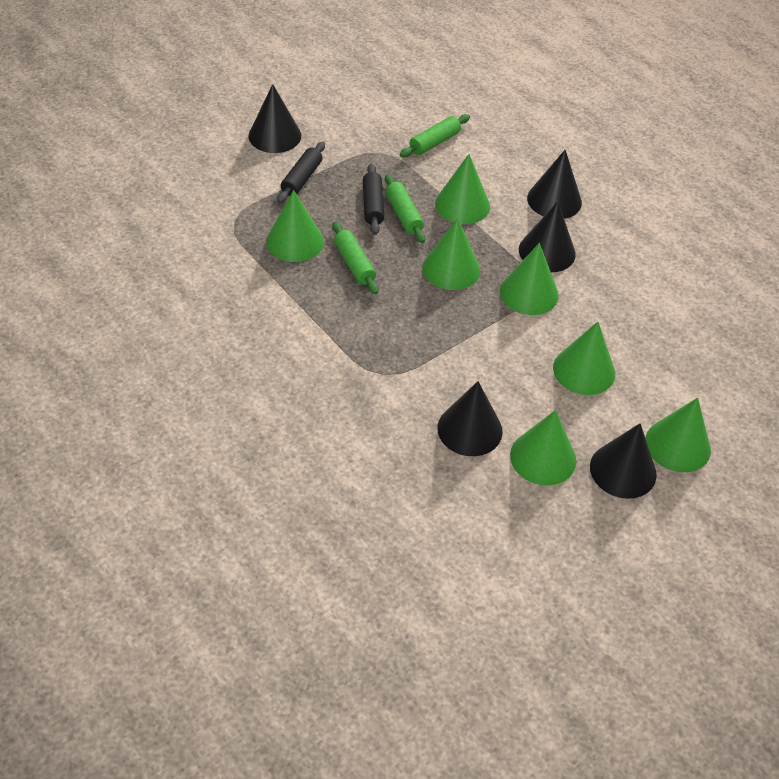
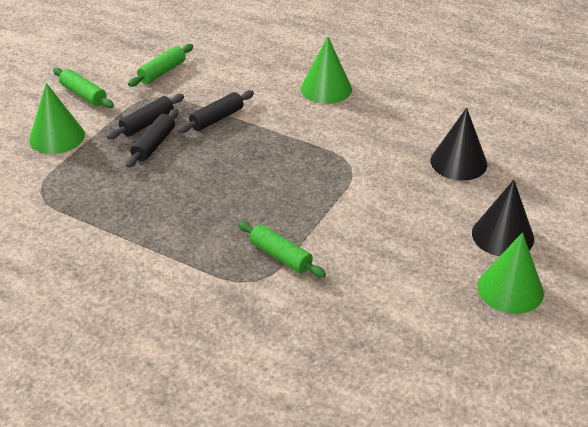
black cone: 5 -> 2
black rolling pin: 2 -> 3
green cone: 7 -> 3

